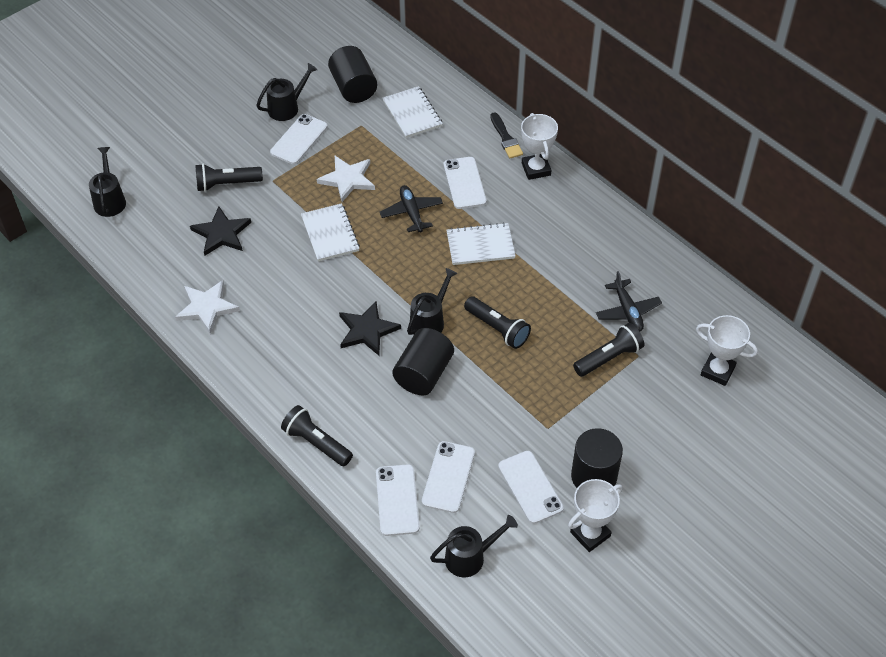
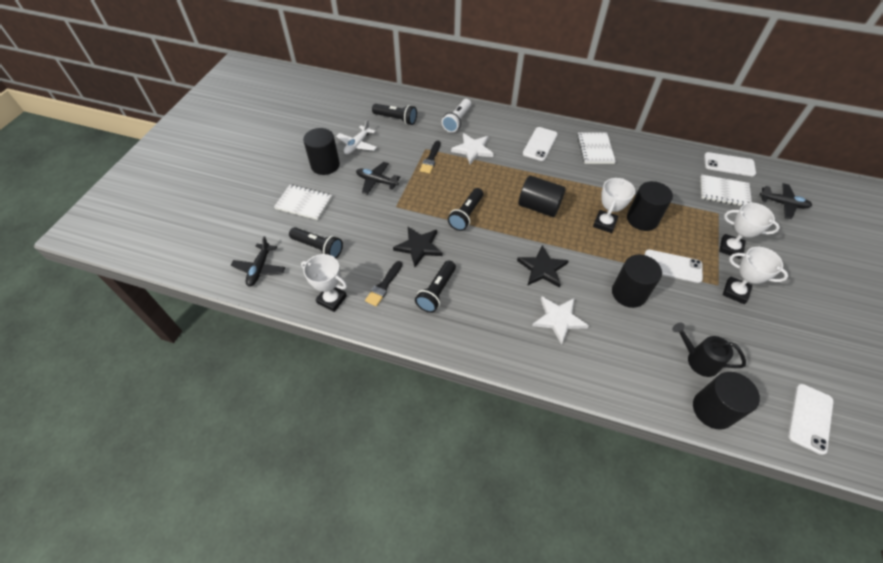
black brush: 1 -> 2
black cylinder: 3 -> 5
black plane: 2 -> 3
black watering can: 4 -> 1
white flashlight: 0 -> 1
white phone: 5 -> 4
white plane: 0 -> 1
white trophy: 3 -> 4

